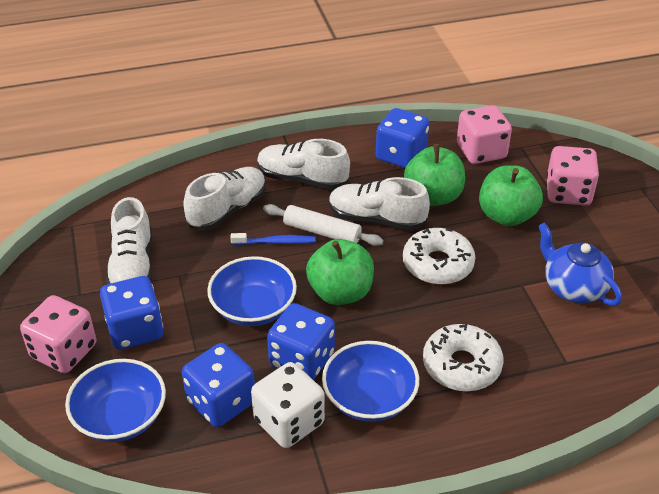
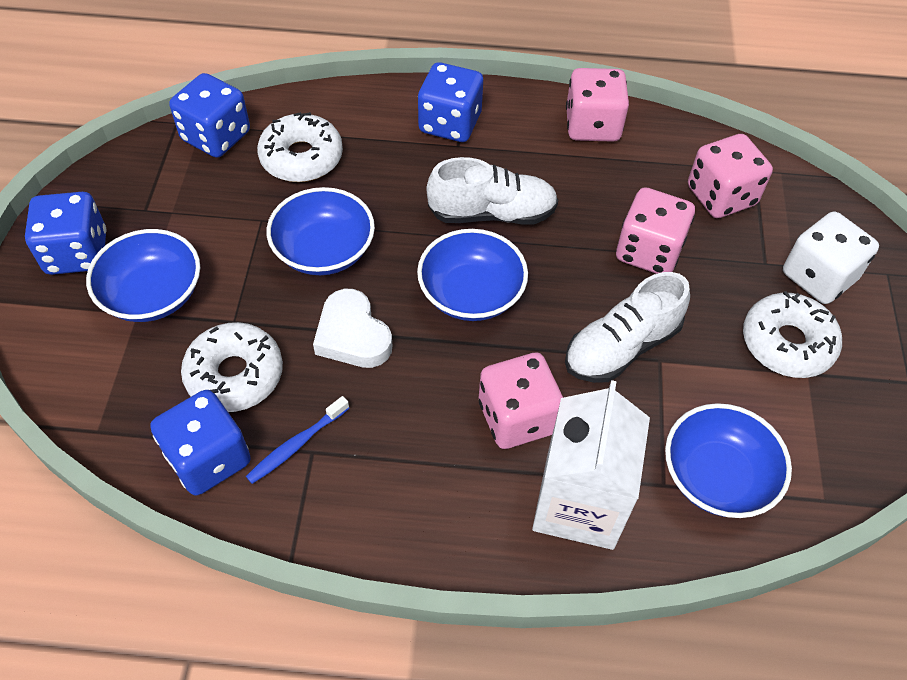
blue bowl: 3 -> 4
blue teapot: 1 -> 0
green apple: 3 -> 0
pink dice: 3 -> 4
white carton: 0 -> 1
white donut: 2 -> 3
white heart: 0 -> 1
white rolling pin: 1 -> 0
white shoe: 4 -> 2

